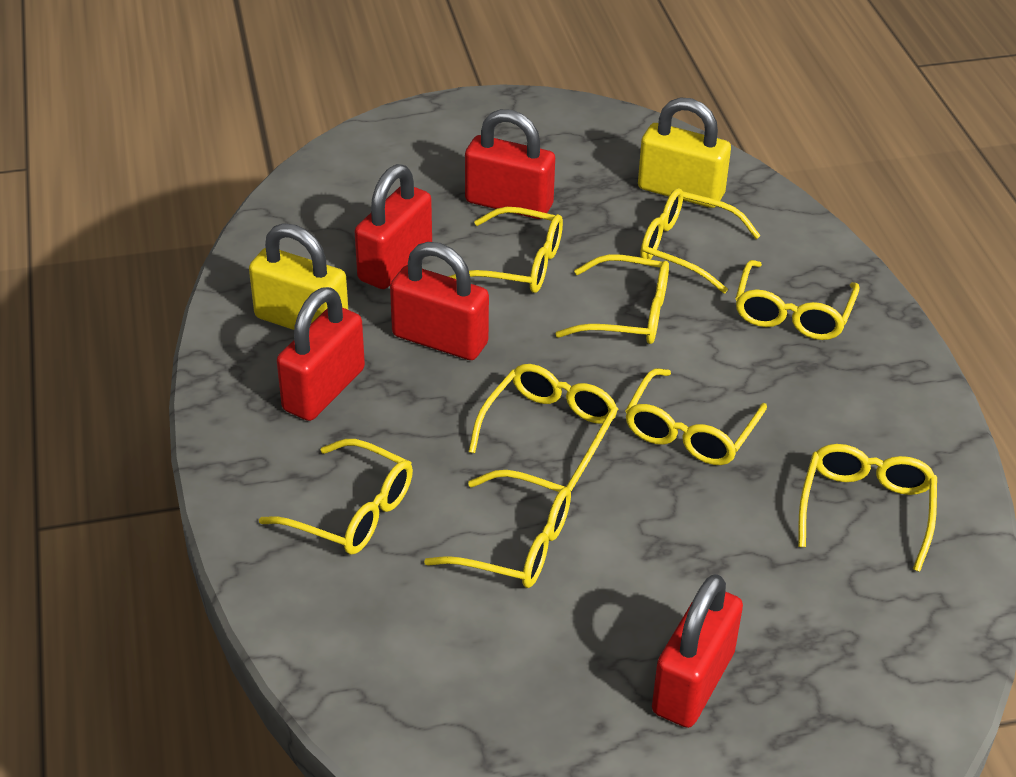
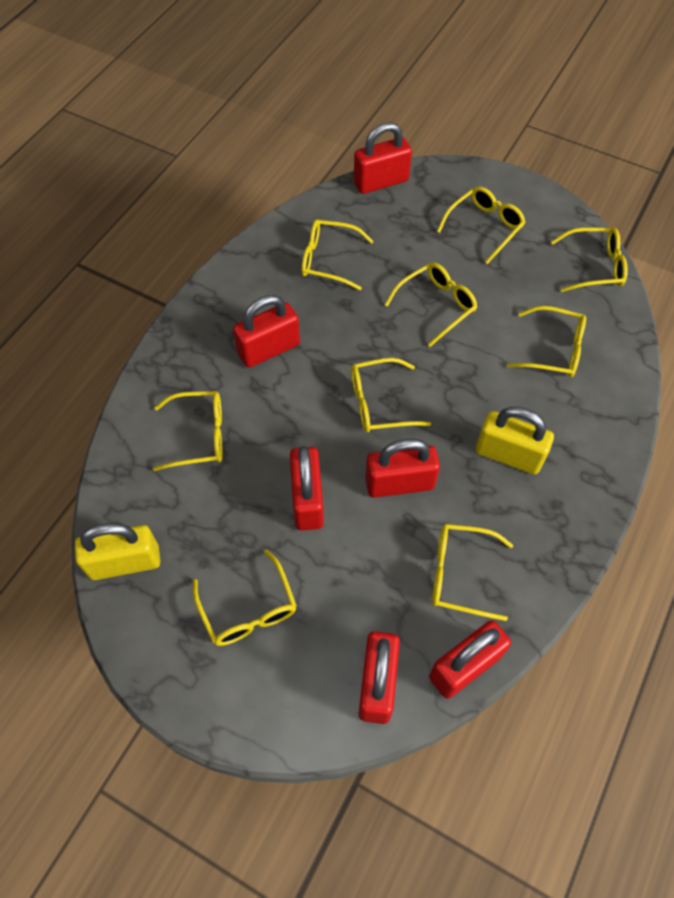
red padlock: 5 -> 6

